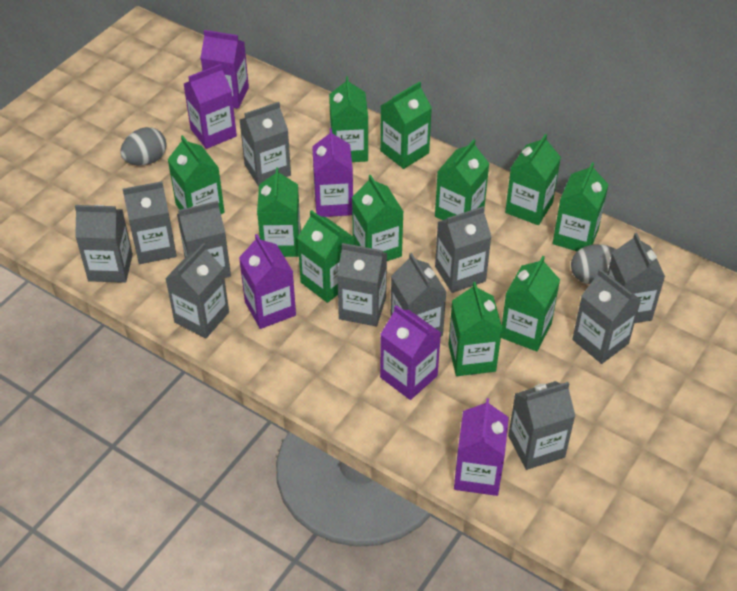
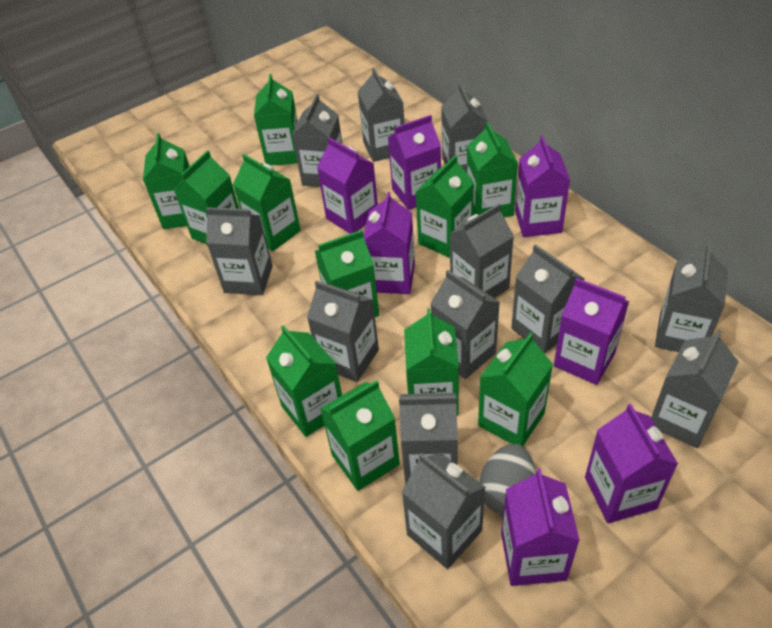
grey carton: 11 -> 12
grey egg: 2 -> 1
purple carton: 6 -> 7

